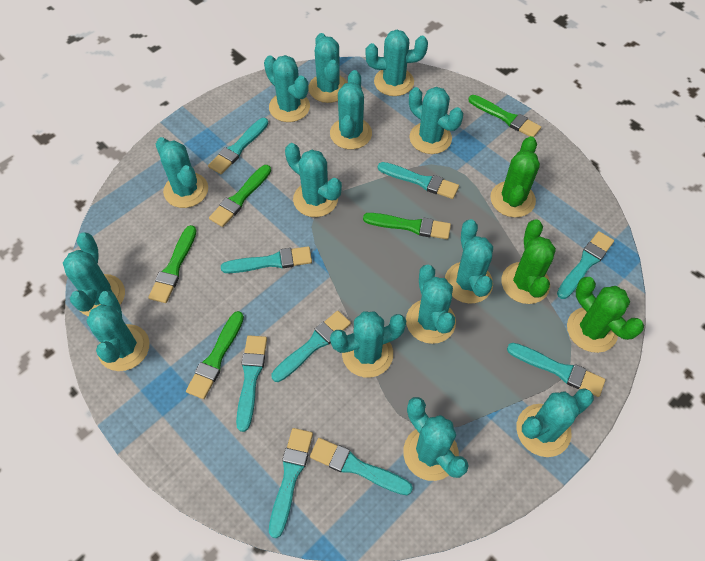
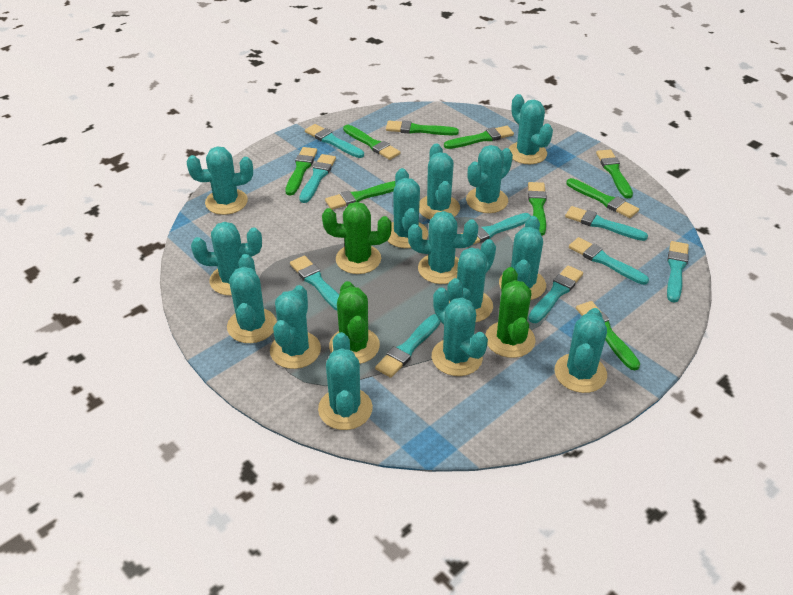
green brush: 5 -> 9

